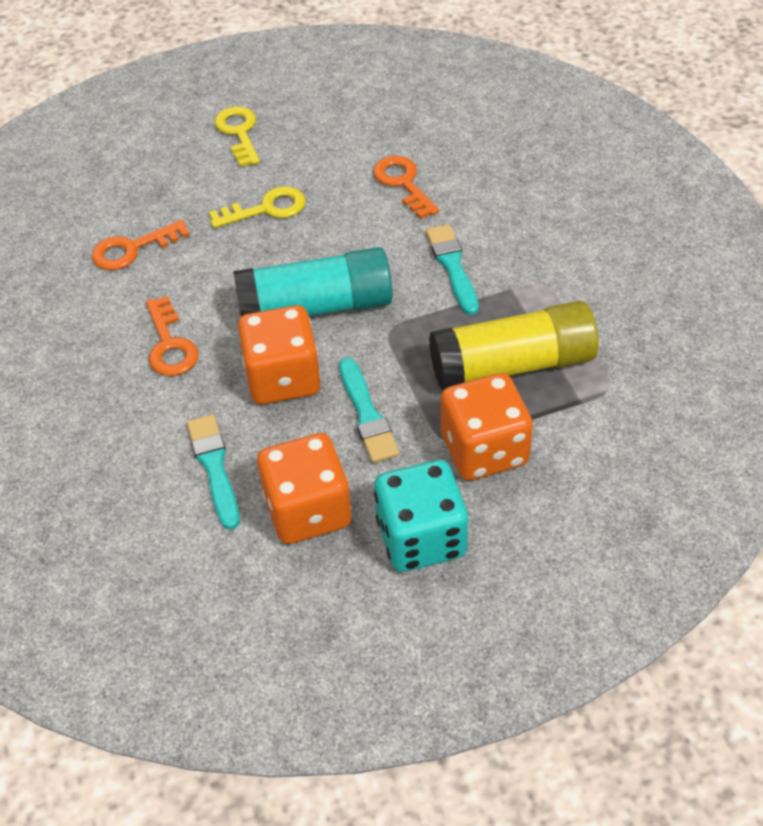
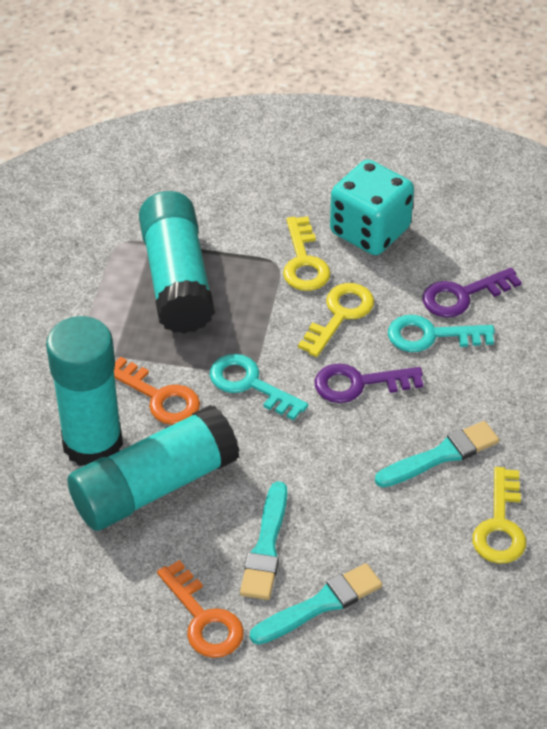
orange dice: 3 -> 0
orange key: 3 -> 2
purple key: 0 -> 2
turquoise glue stick: 1 -> 3
turquoise key: 0 -> 2
yellow glue stick: 1 -> 0
yellow key: 2 -> 3

